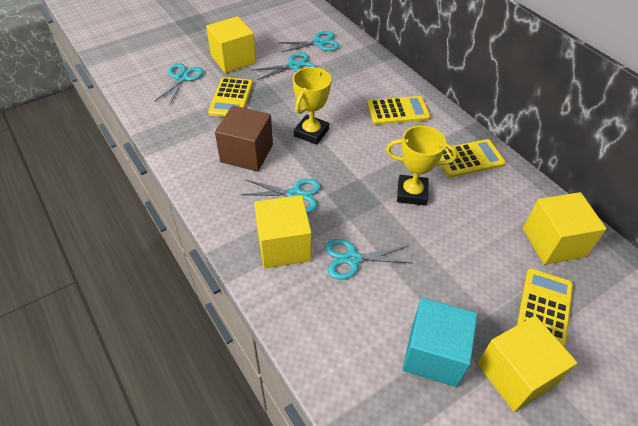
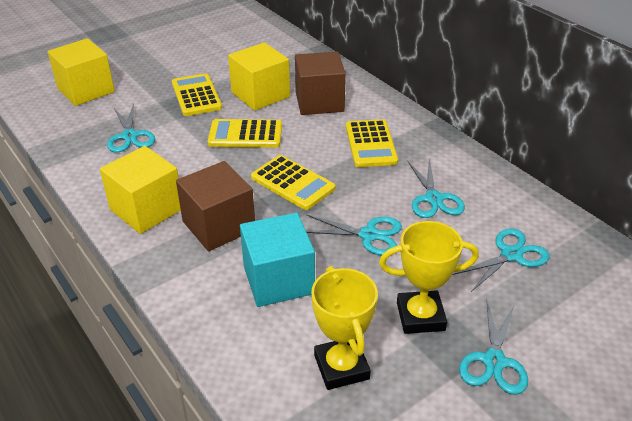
brown cube: 1 -> 2
yellow cube: 4 -> 3

